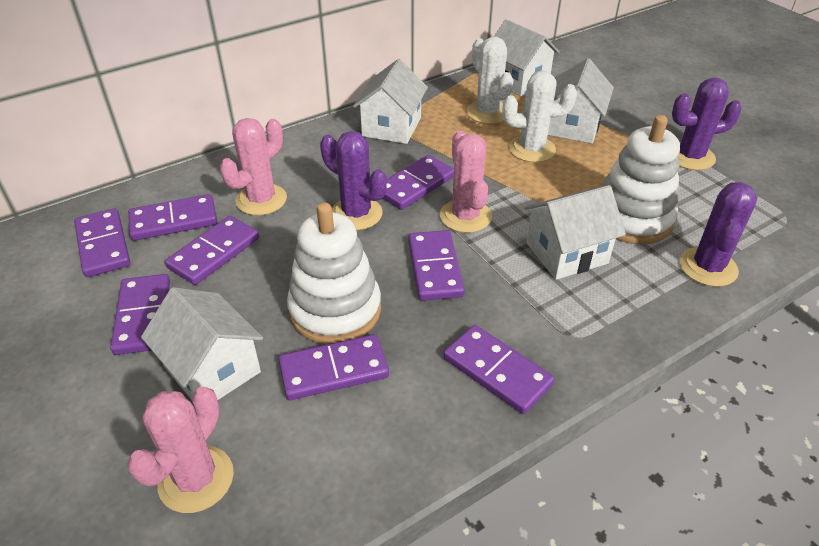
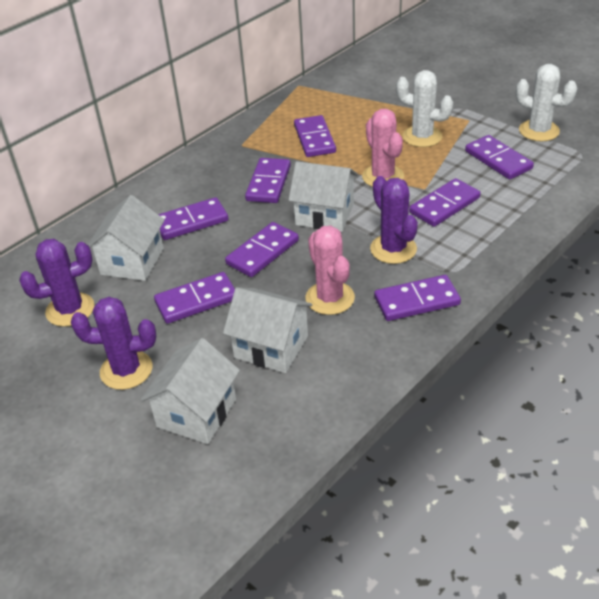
pink cactus: 3 -> 2
white house: 5 -> 4
white stacking toy: 2 -> 0

